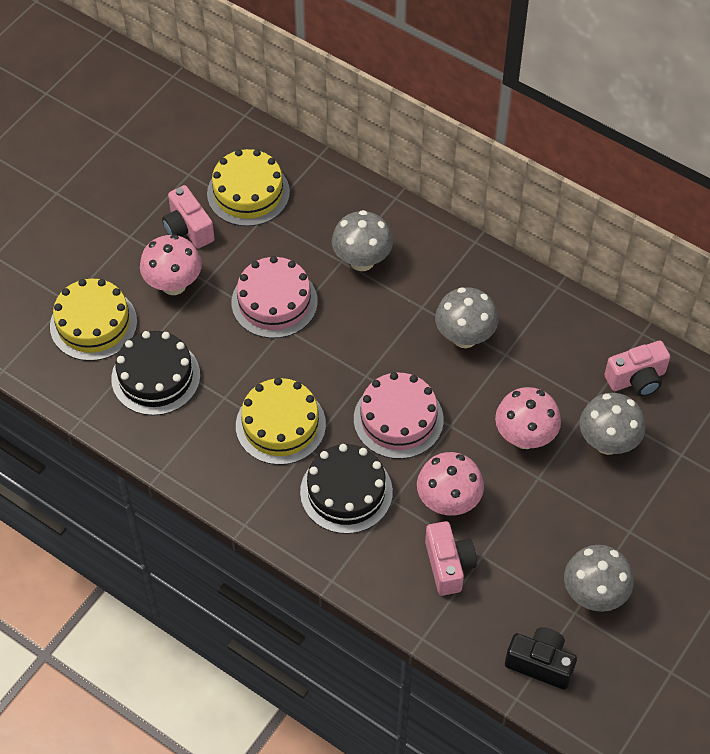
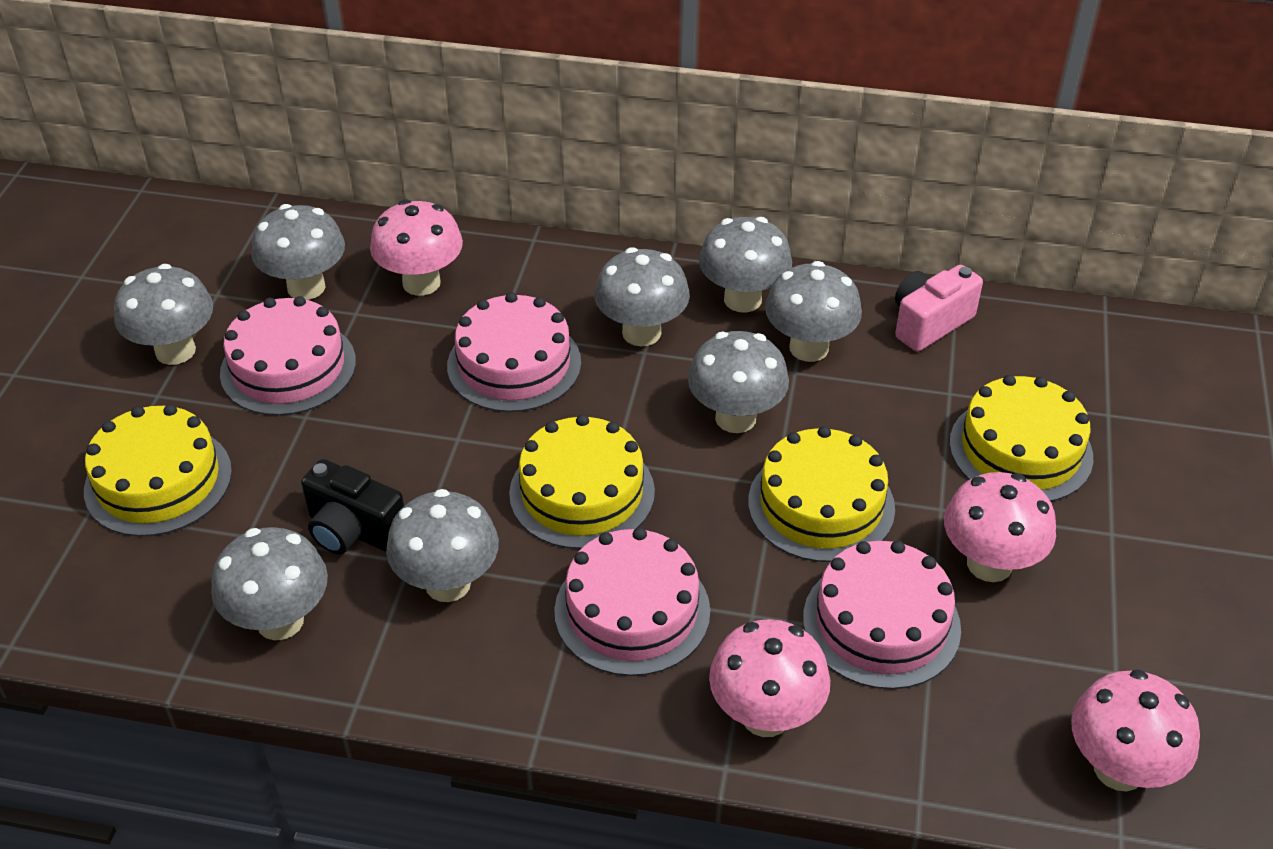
black cake: 2 -> 0
grey mushroom: 4 -> 8
pink cake: 2 -> 4
pink camera: 3 -> 1
pink mushroom: 3 -> 4
yellow cake: 3 -> 4

